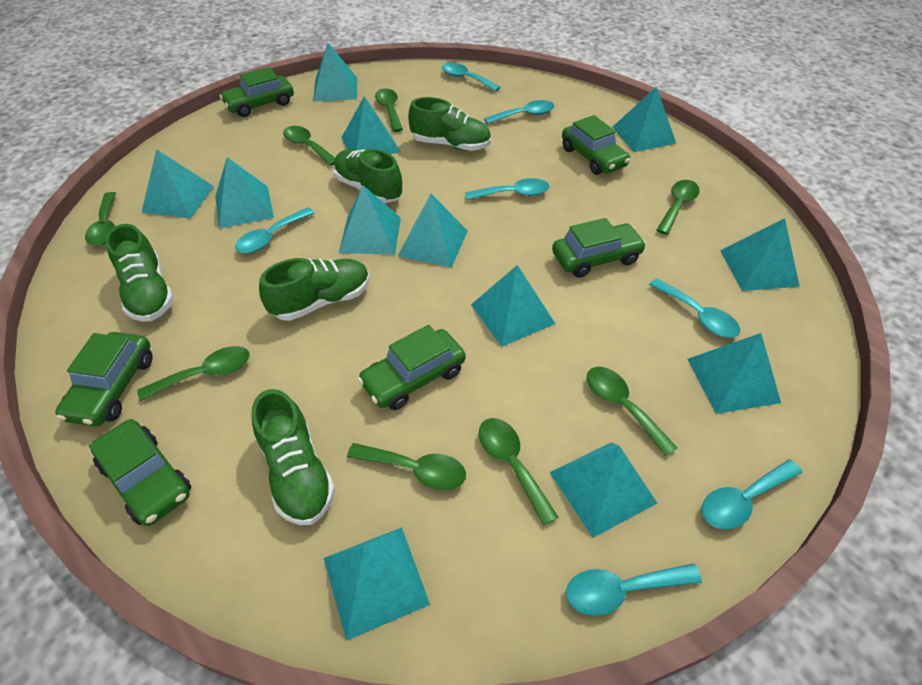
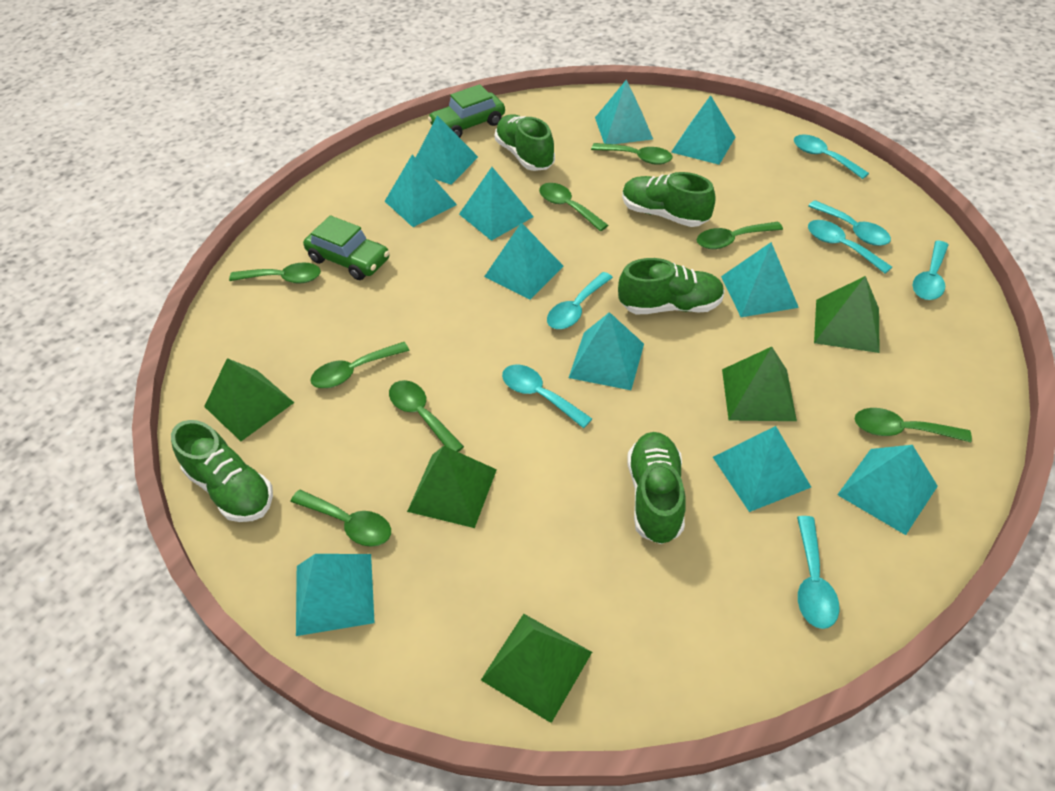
green car: 6 -> 2
green pyramid: 0 -> 5
turquoise pyramid: 12 -> 11

